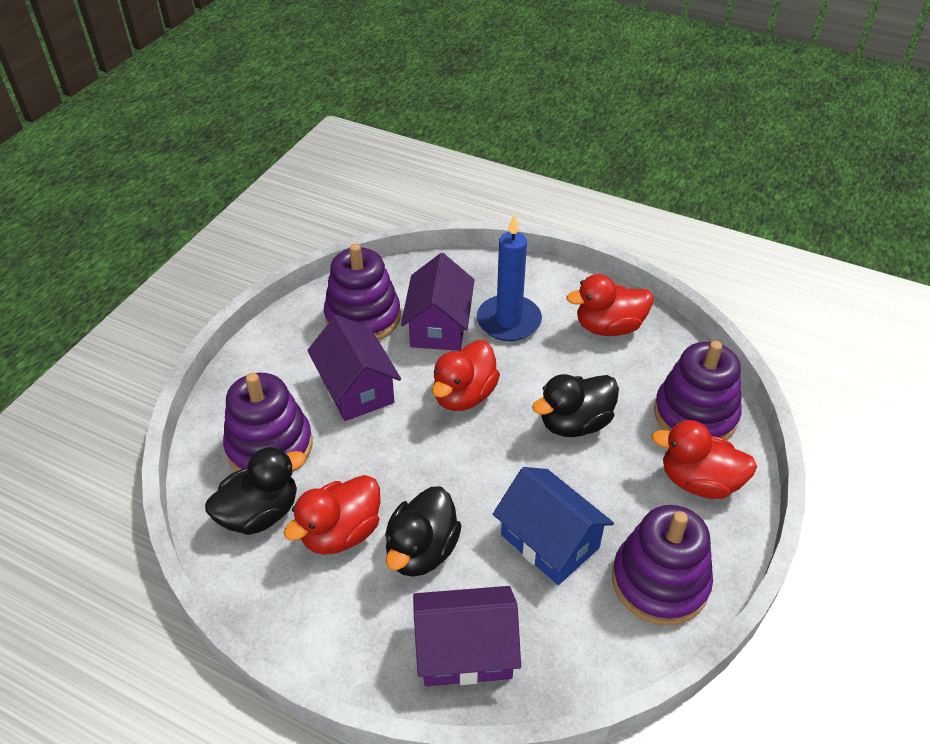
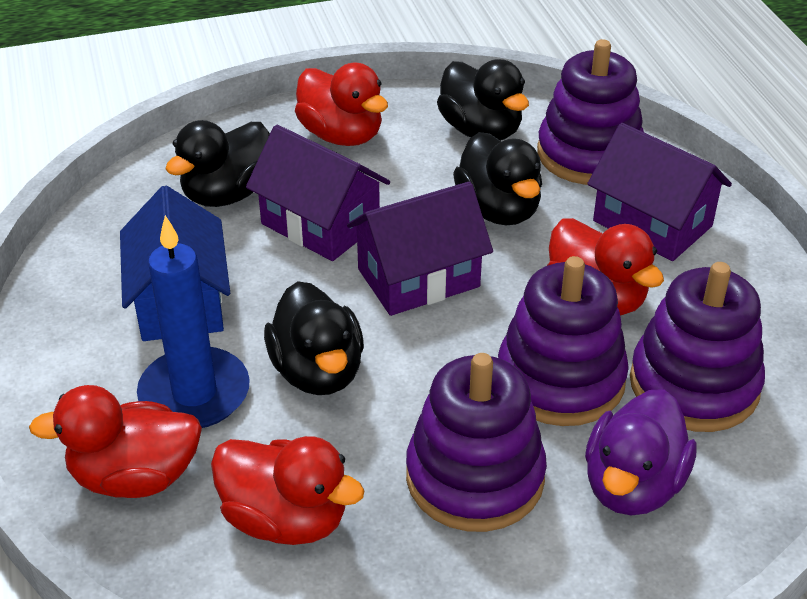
black duck: 3 -> 4
purple duck: 0 -> 1

